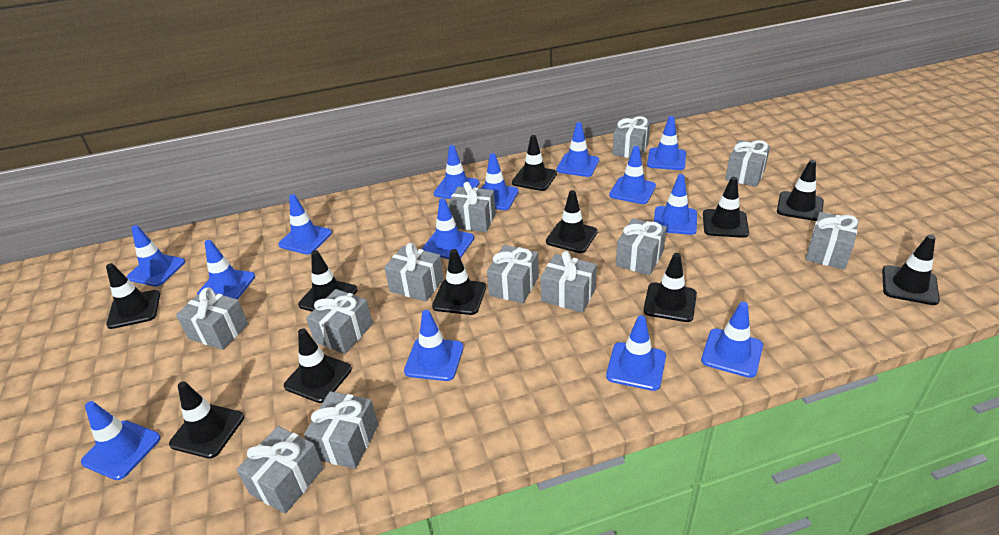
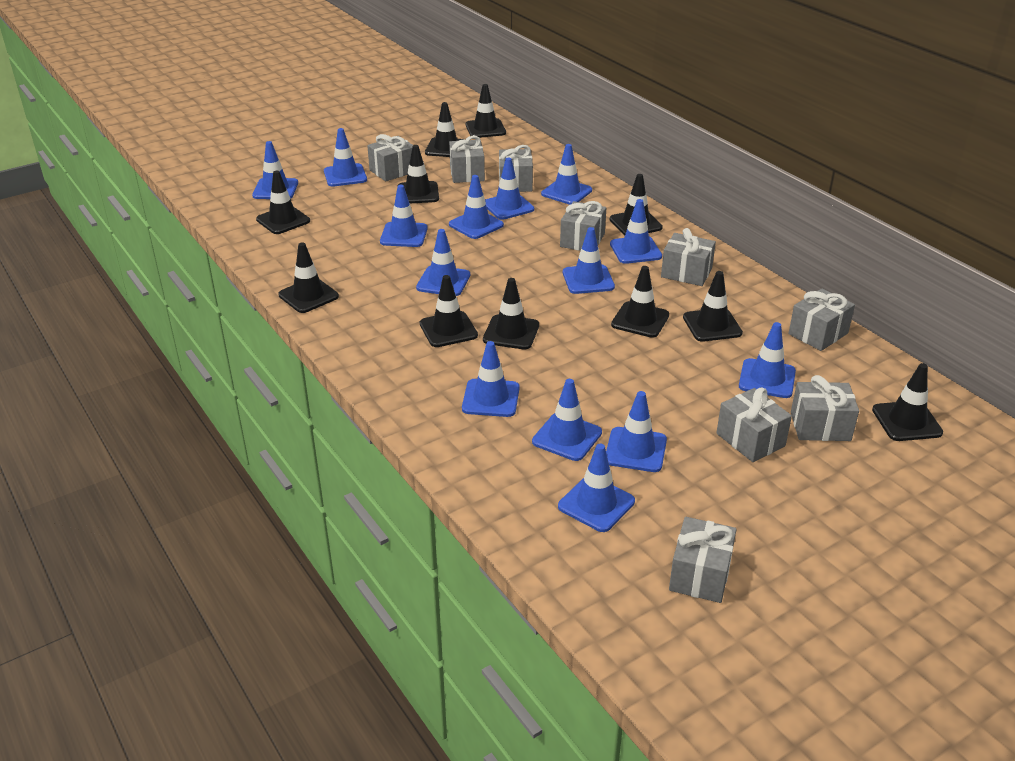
grey gift: 12 -> 9

